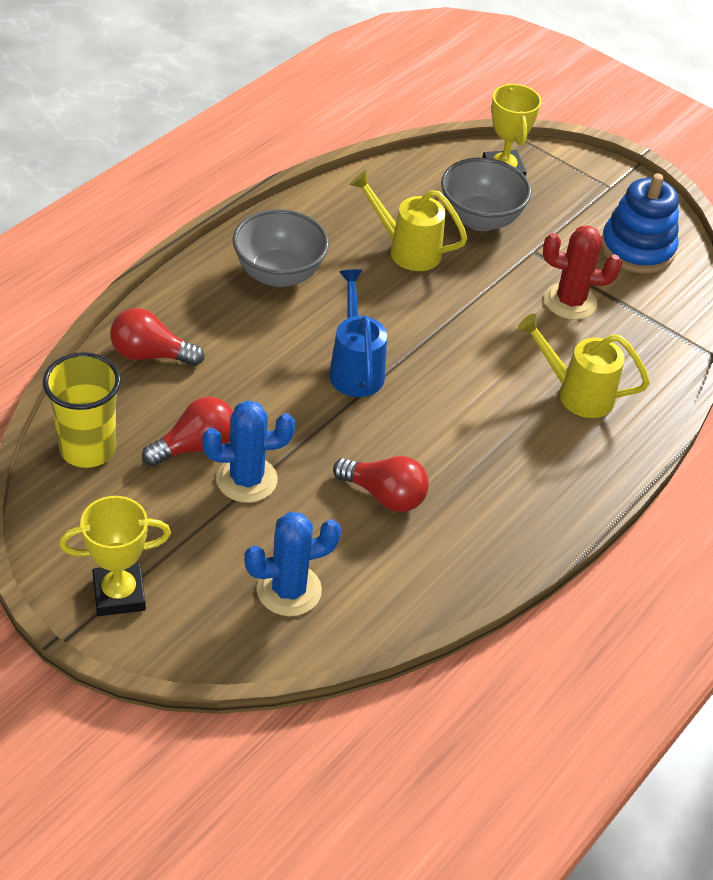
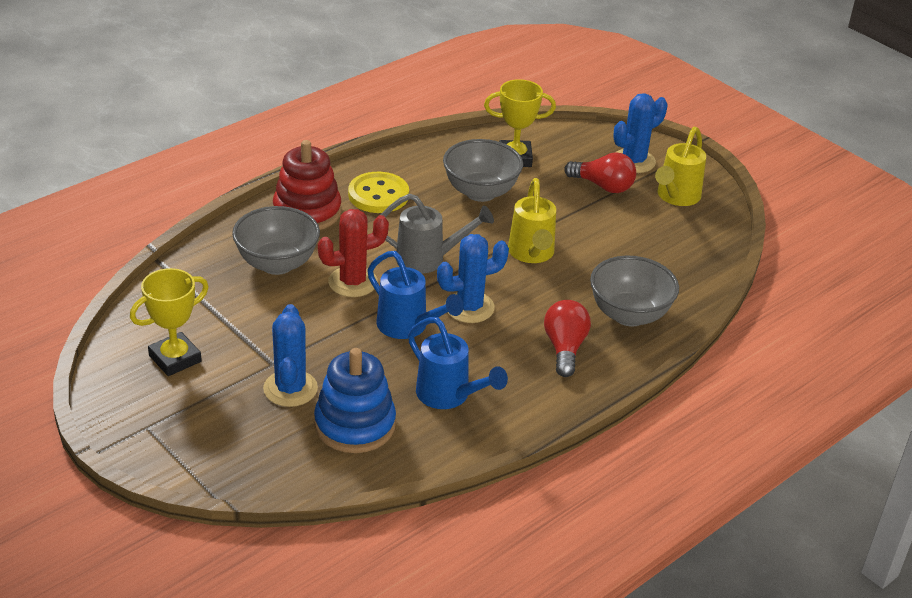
blue cactus: 2 -> 3
blue watering can: 1 -> 2
grey bowl: 2 -> 3
grey watering can: 0 -> 1
red light bulb: 3 -> 2
red stacking toy: 0 -> 1
yellow button: 0 -> 1
yellow cup: 1 -> 0

